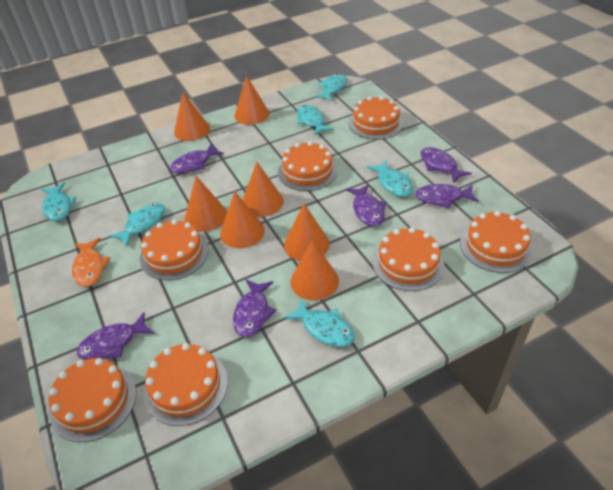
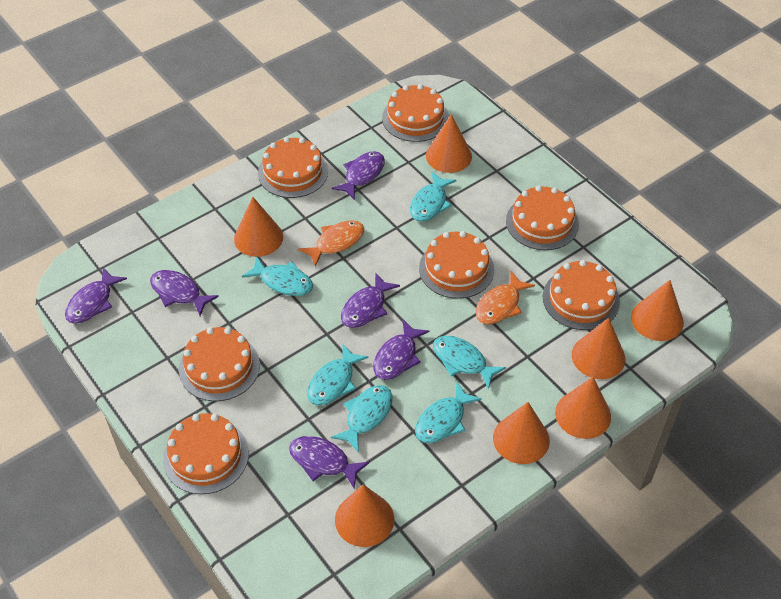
orange fish: 1 -> 2

